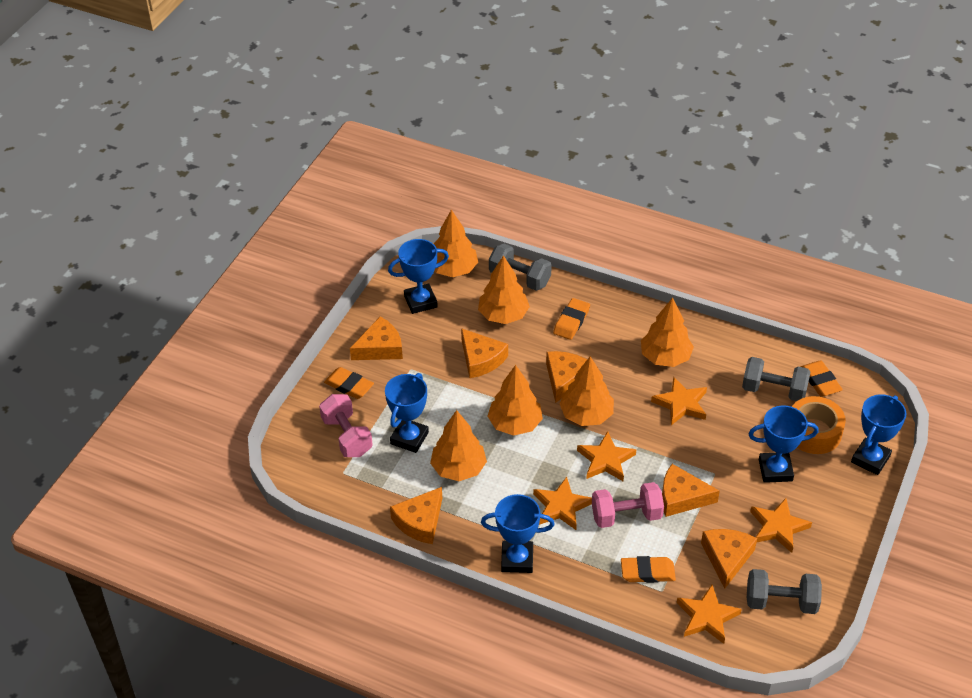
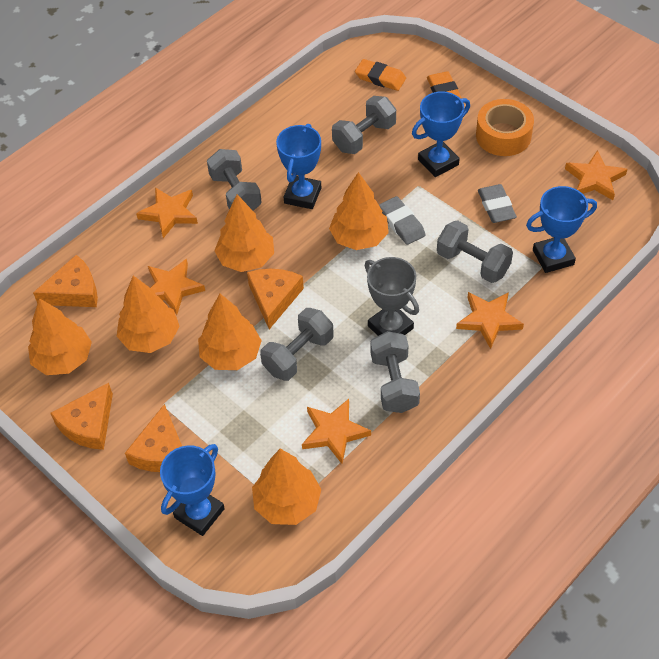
blue trophy: 5 -> 4
grey dumbbell: 3 -> 5
grey eraser: 0 -> 2
grey trophy: 0 -> 1
orange cheese: 6 -> 4
orange eraser: 4 -> 2
pink dumbbell: 2 -> 0

